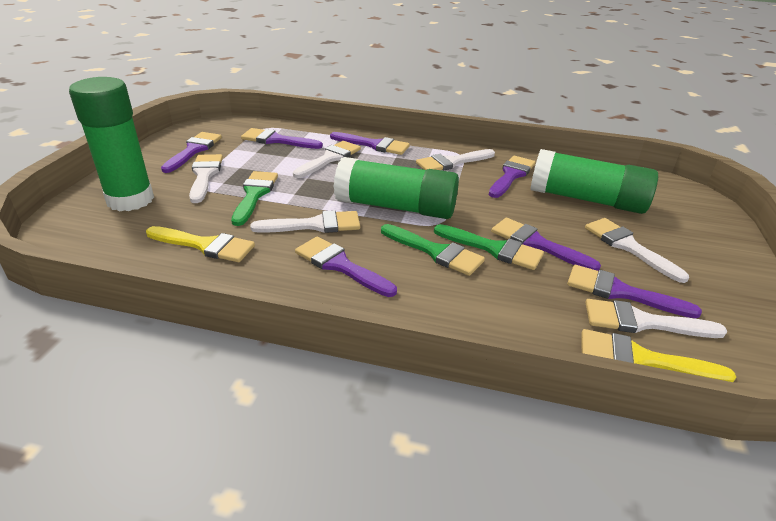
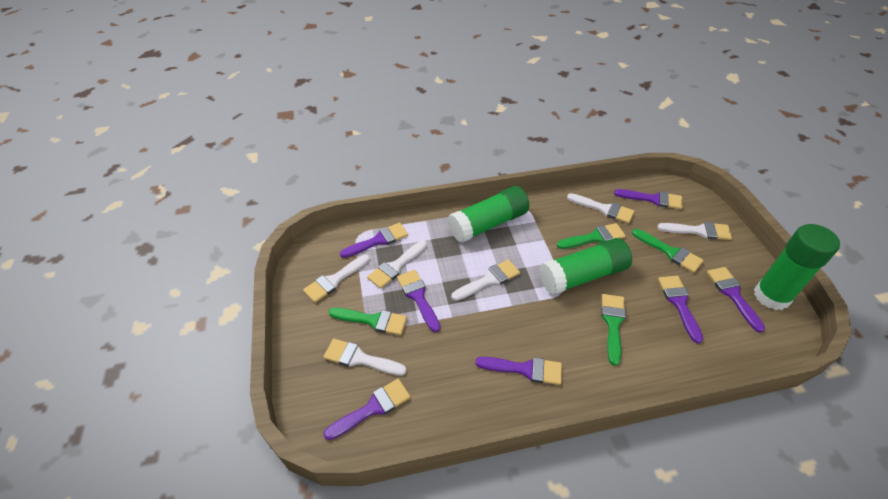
green brush: 3 -> 4
yellow brush: 2 -> 0

